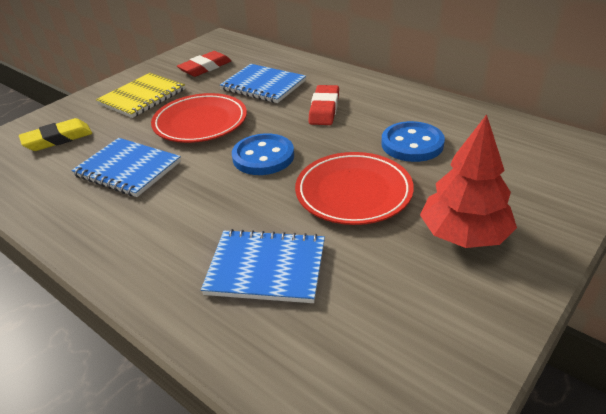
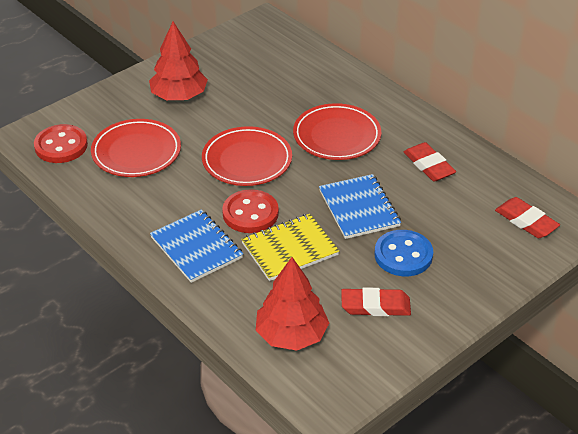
blue button: 2 -> 1
blue notebook: 3 -> 2
red button: 0 -> 2
red eraser: 2 -> 3
red plate: 2 -> 3
red tree: 1 -> 2
yellow eraser: 1 -> 0

